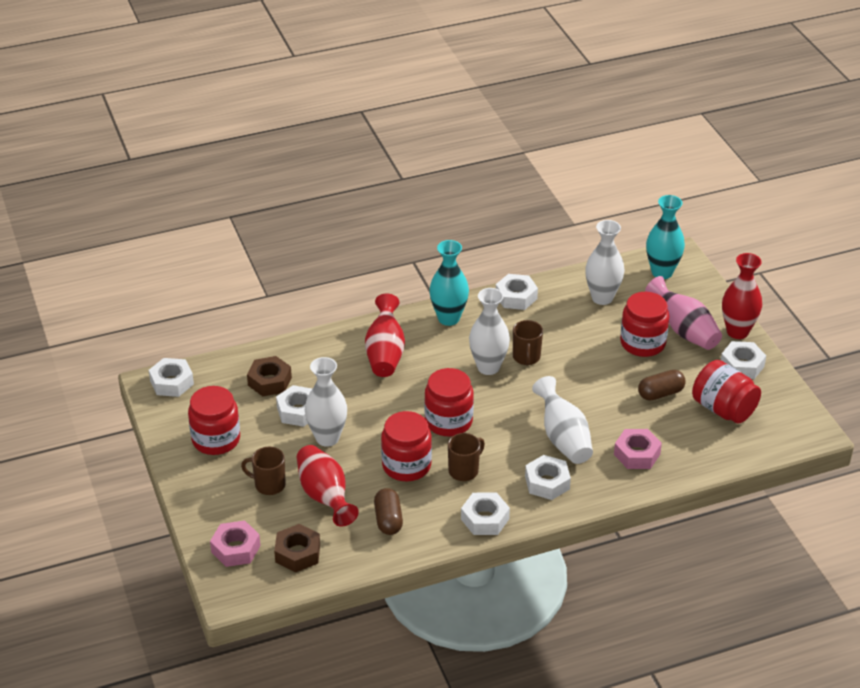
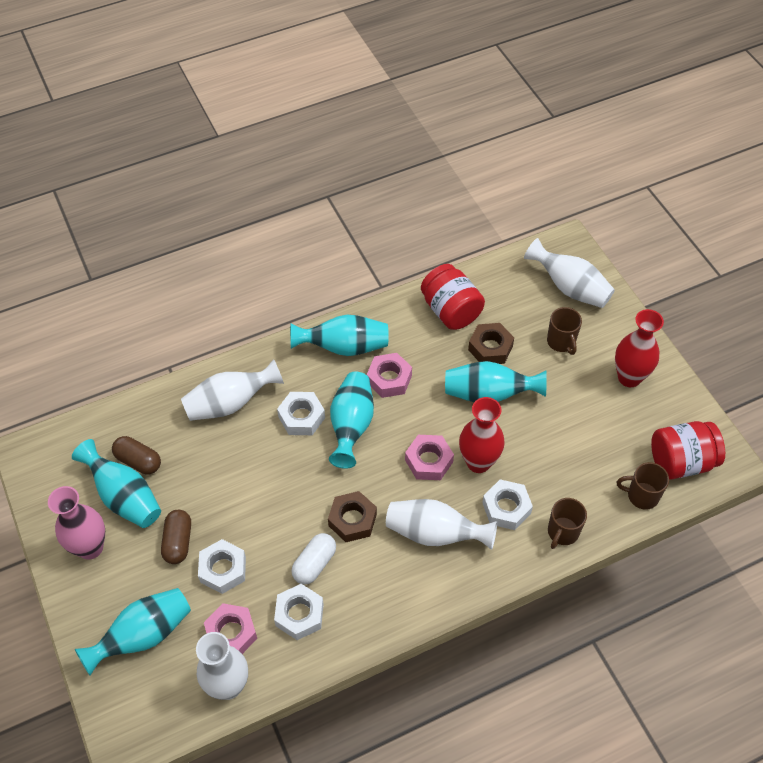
pink nut: 2 -> 3
red jar: 5 -> 2
red vase: 3 -> 2
turquoise vase: 2 -> 5
white capsule: 0 -> 1
white nut: 6 -> 4

